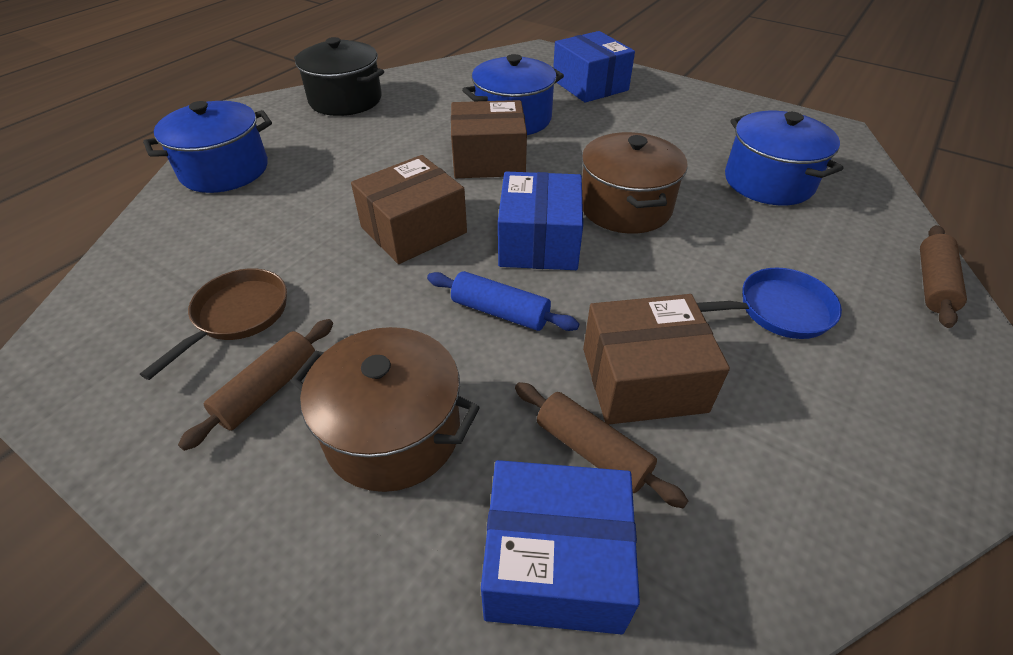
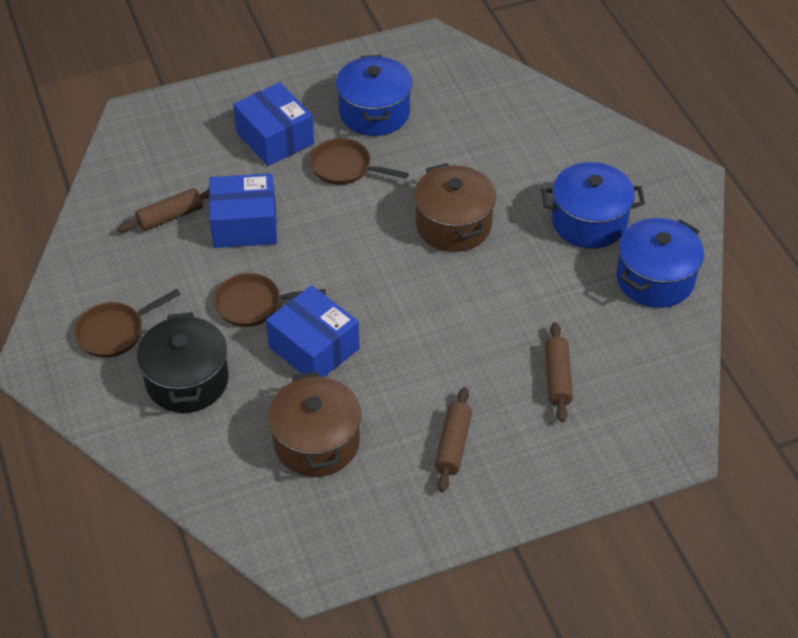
blue pan: 1 -> 0
blue rolling pin: 1 -> 0
brown box: 3 -> 0
brown pan: 1 -> 3

